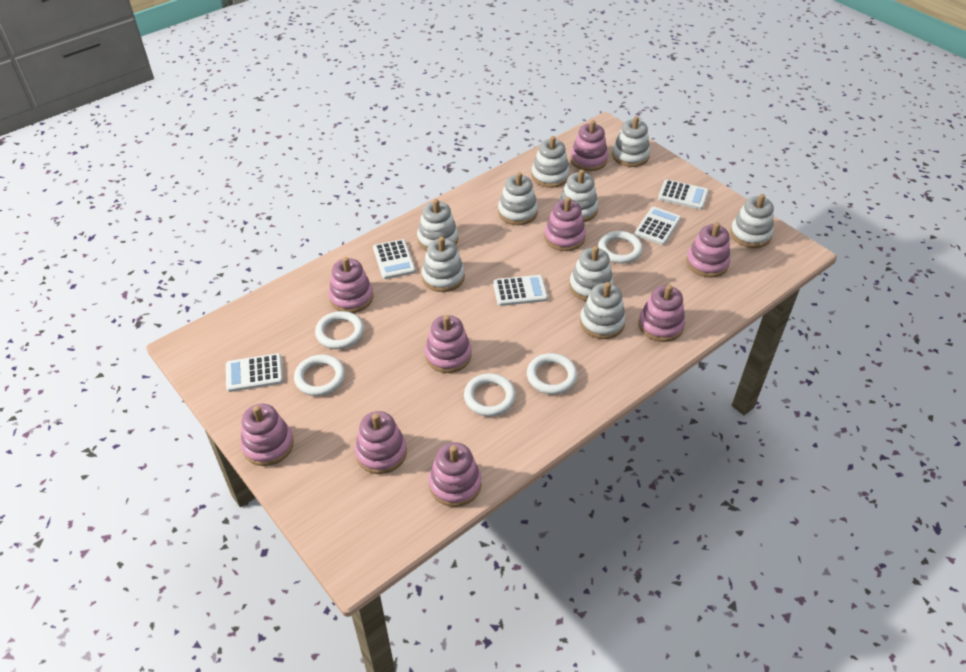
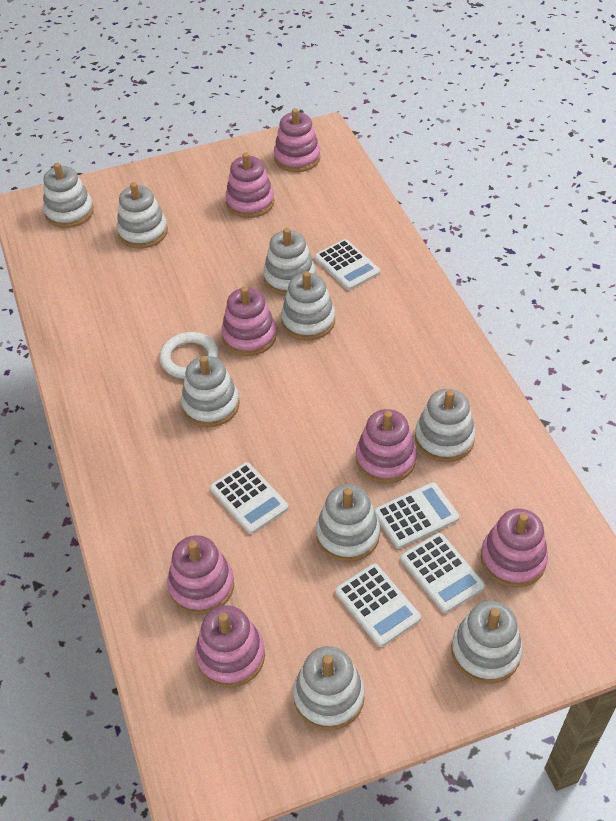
pink stacking toy: 9 -> 7
white ring: 5 -> 1

